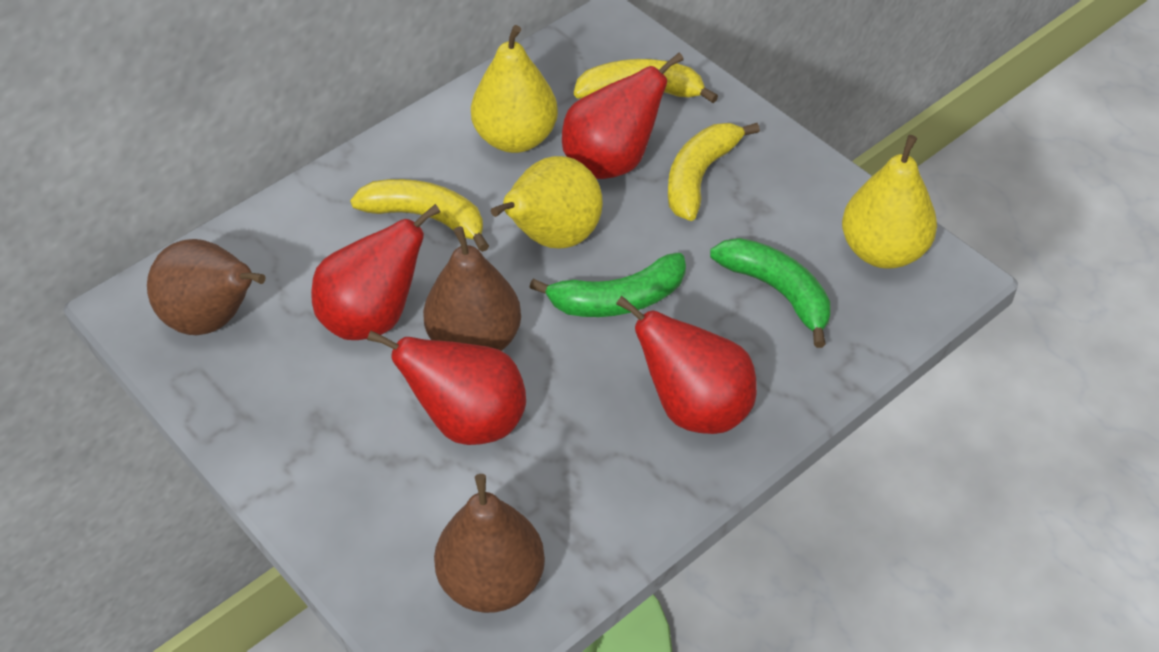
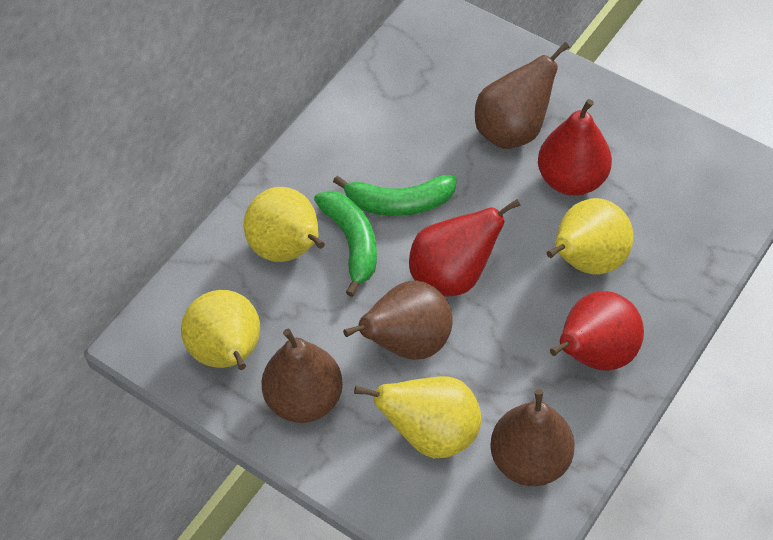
brown pear: 3 -> 4
red pear: 4 -> 3
yellow banana: 3 -> 0
yellow pear: 3 -> 4

